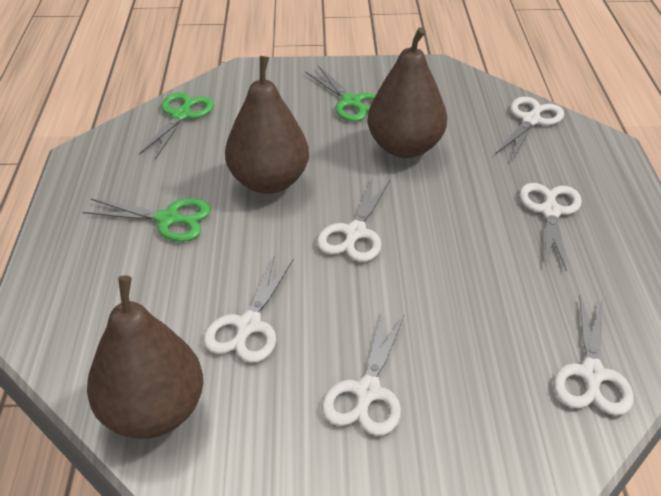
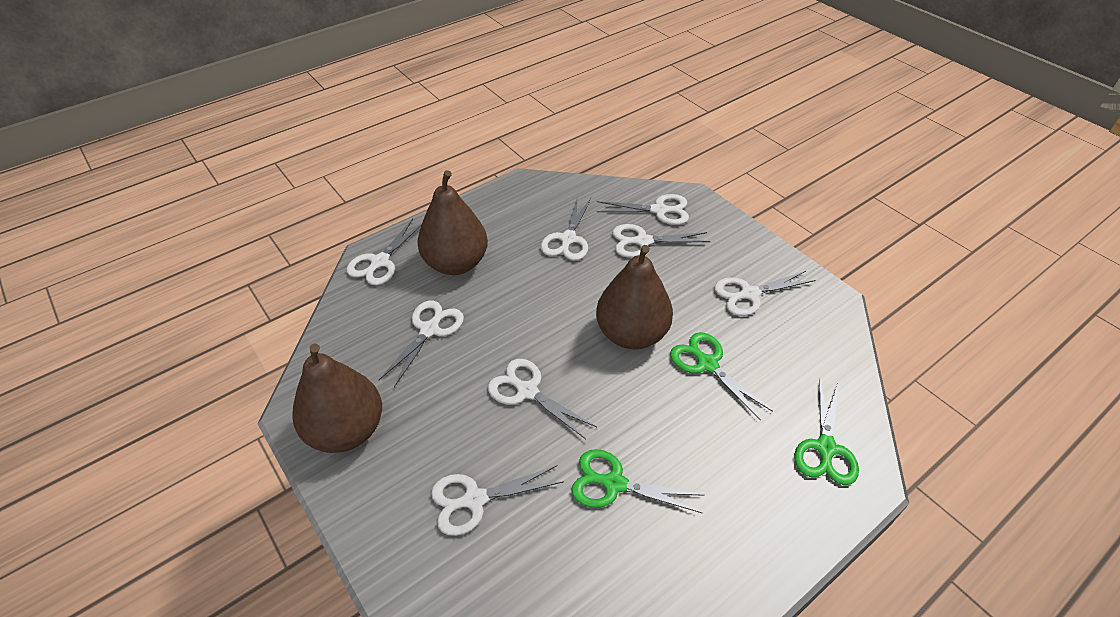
white scissors: 6 -> 8

